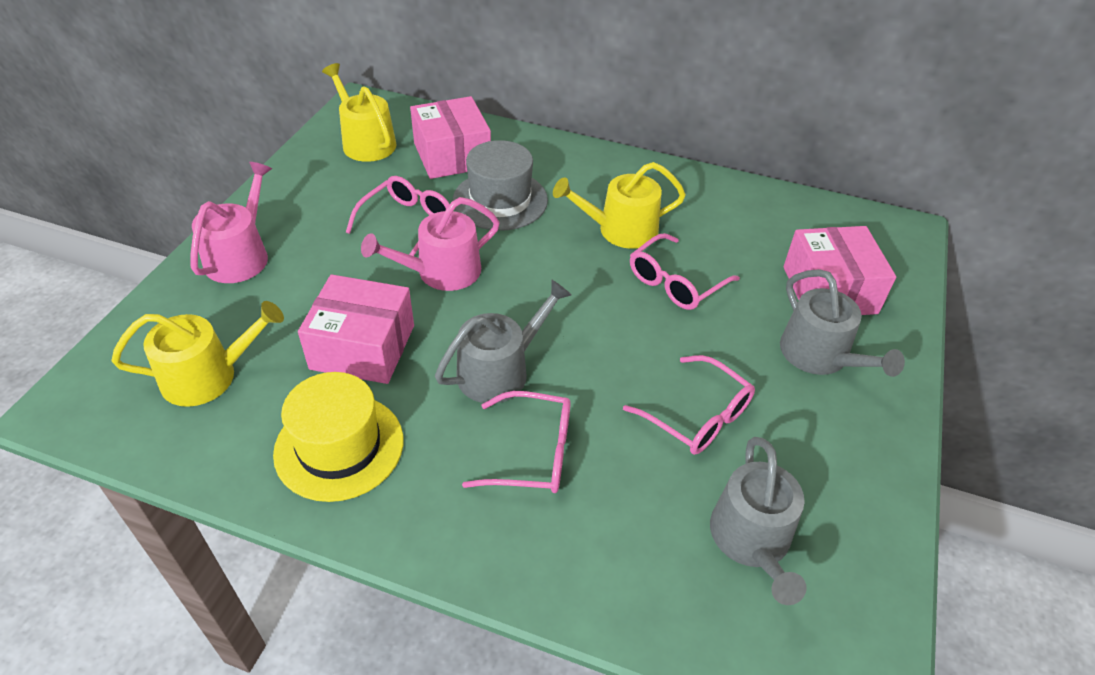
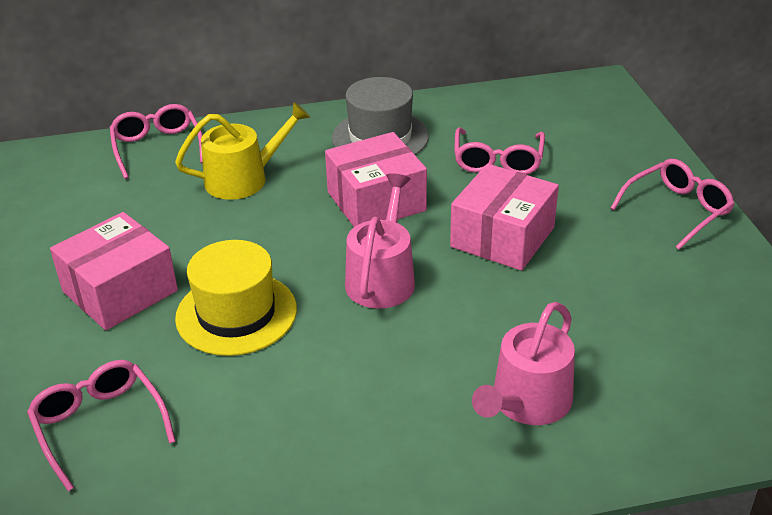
grey watering can: 3 -> 0
yellow watering can: 3 -> 1

